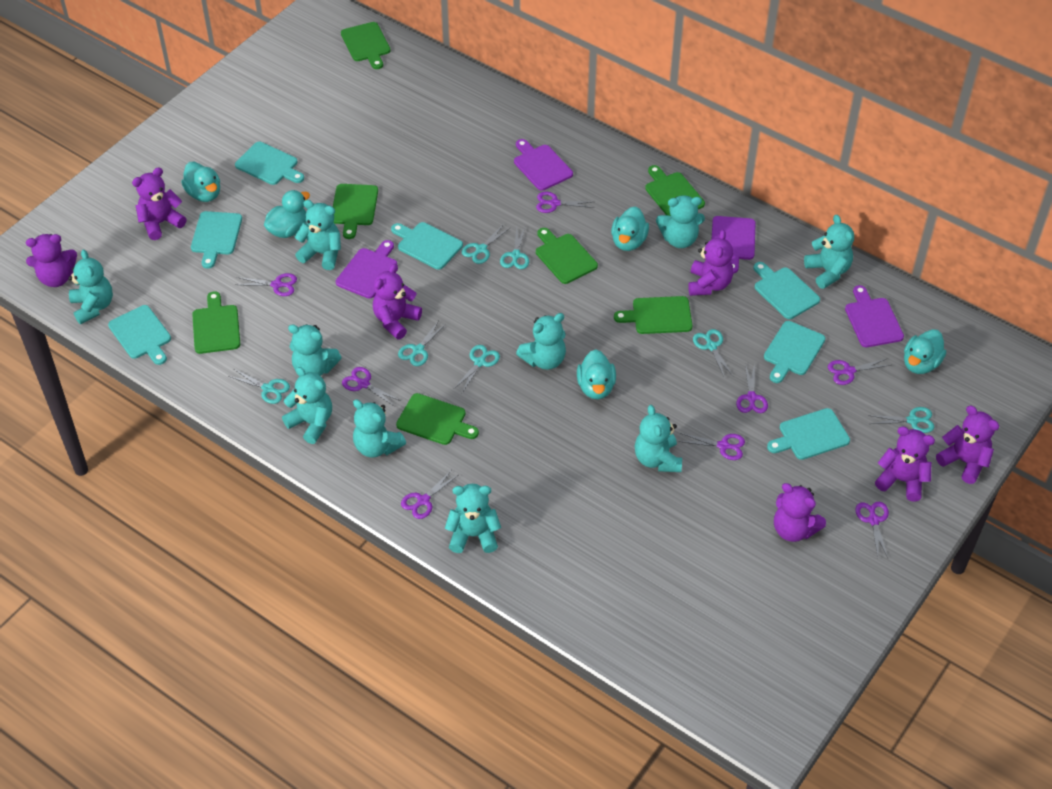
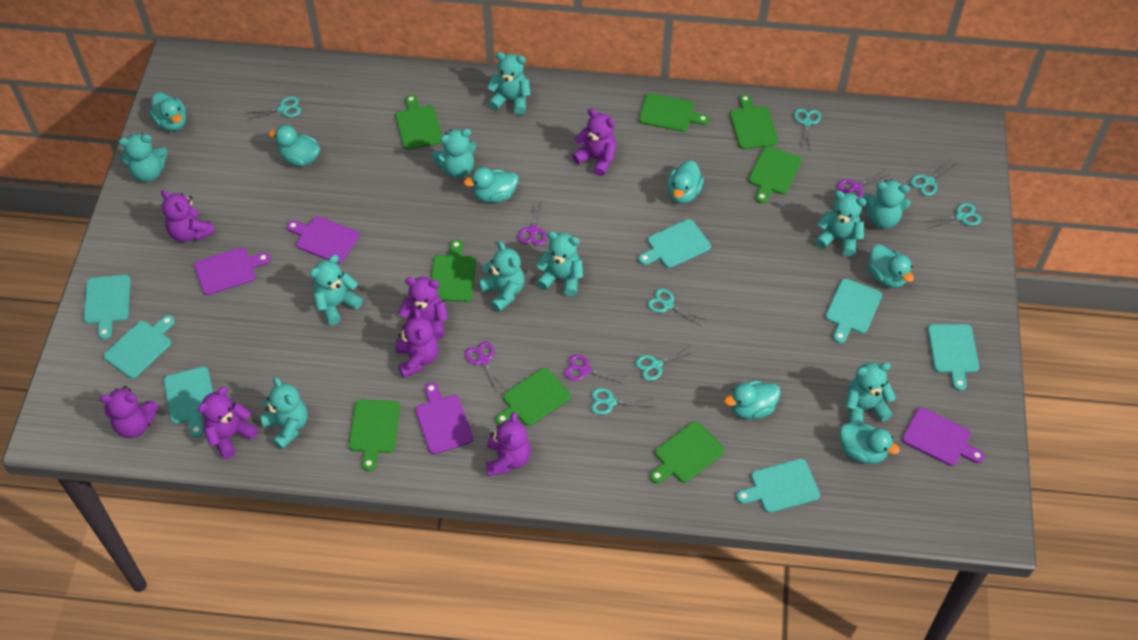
green cutting board: 7 -> 8
purple scissors: 8 -> 4
turquoise duck: 5 -> 7

